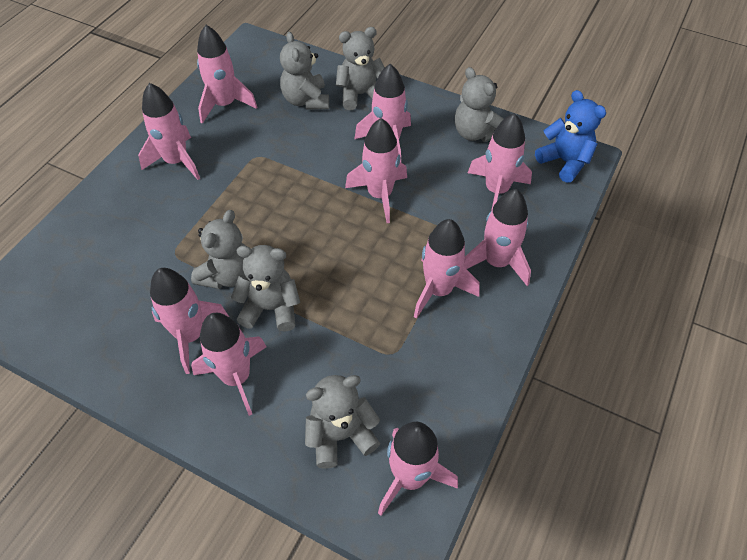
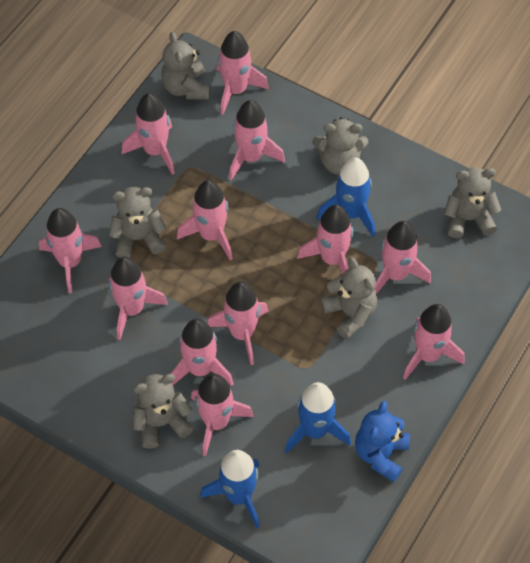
blue rocket: 0 -> 3
pink rocket: 10 -> 12

